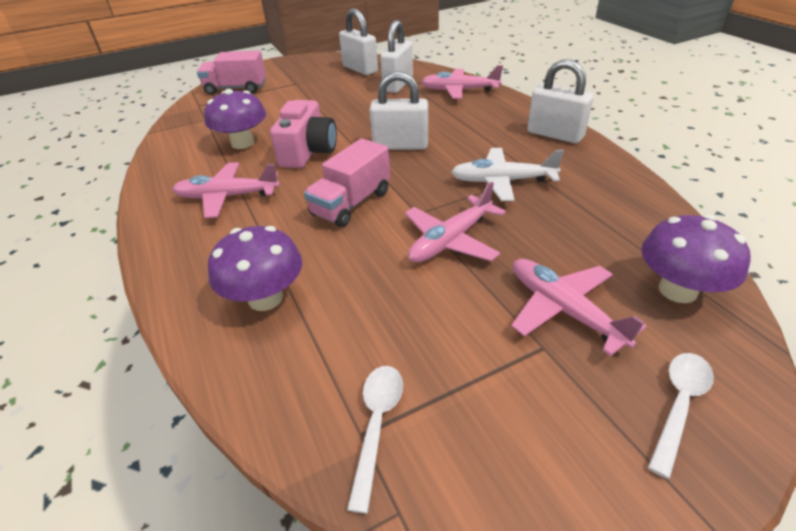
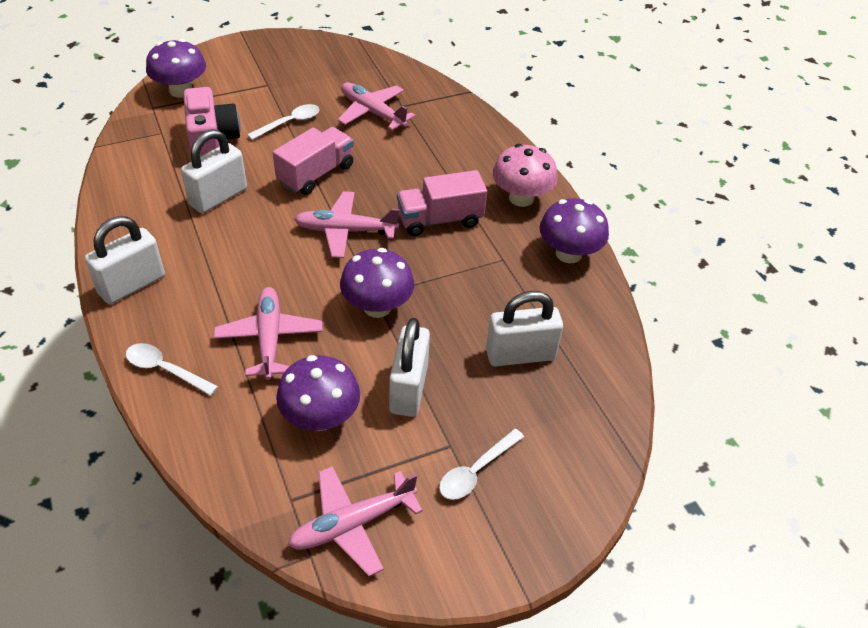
pink mushroom: 0 -> 1
purple mushroom: 3 -> 4
white plane: 1 -> 0
white spoon: 2 -> 3

